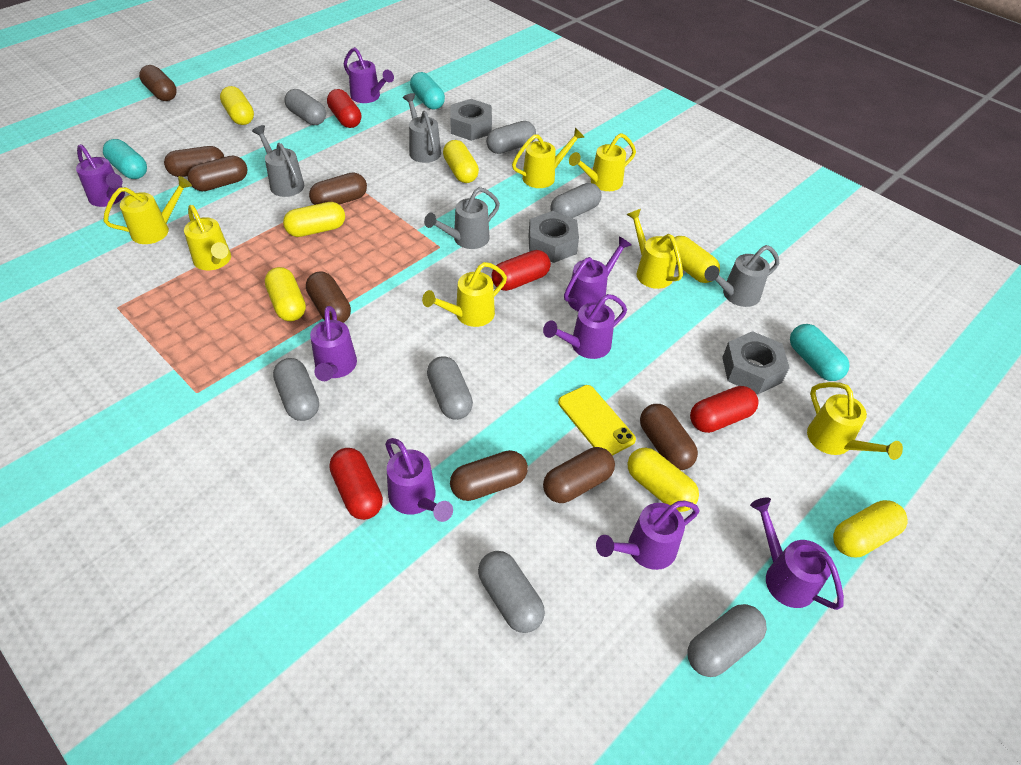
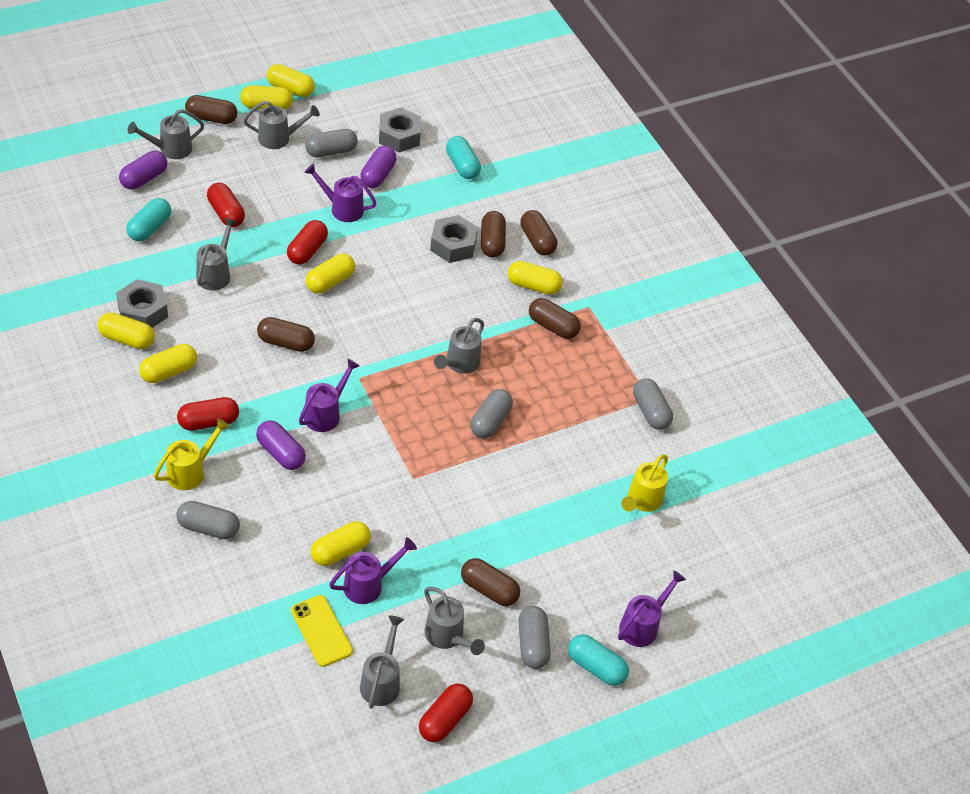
brown capsule: 8 -> 6
grey capsule: 7 -> 5
grey watering can: 4 -> 6
purple capsule: 0 -> 3
purple watering can: 8 -> 4
yellow watering can: 7 -> 2

